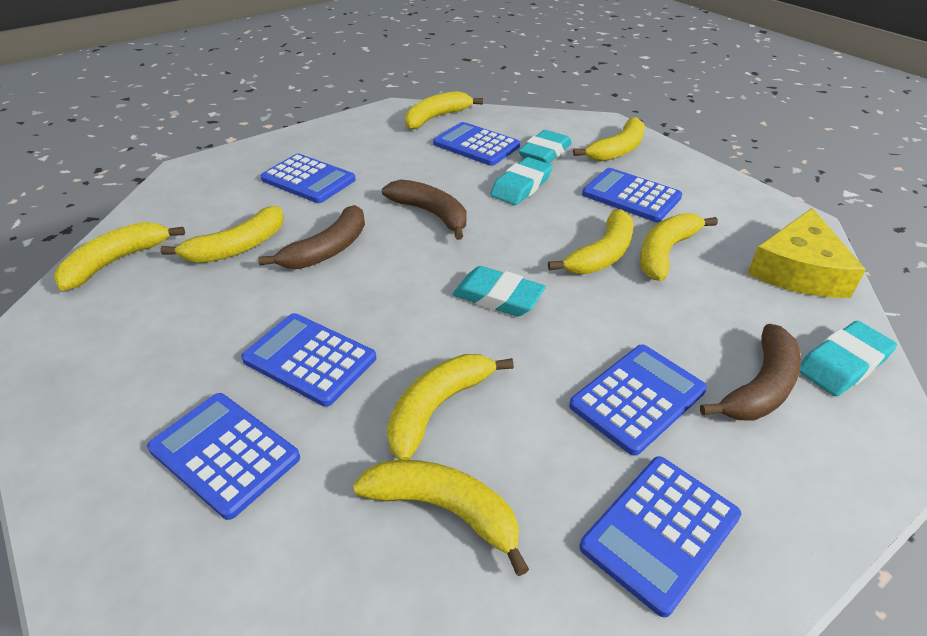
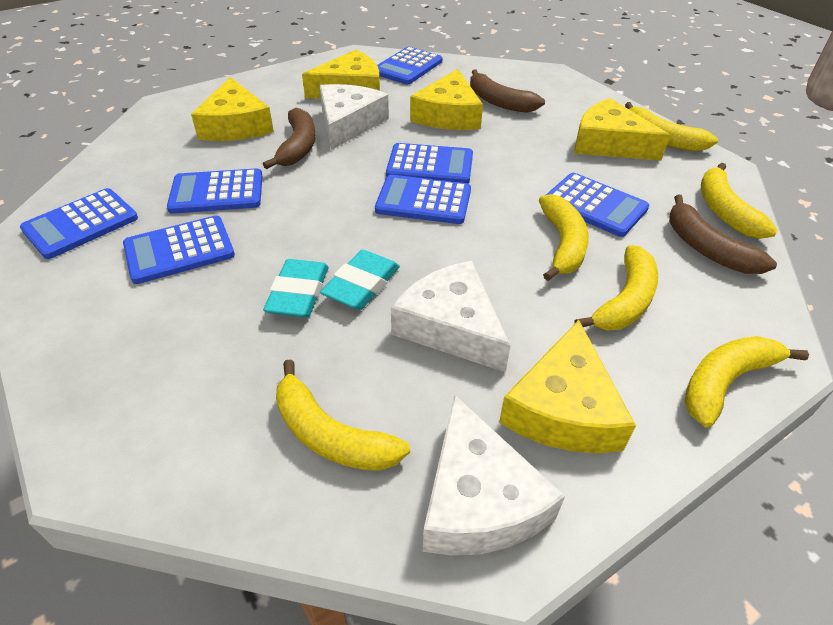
turquoise eraser: 4 -> 2
white cheese: 0 -> 3
yellow banana: 8 -> 6
yellow cheese: 1 -> 5

